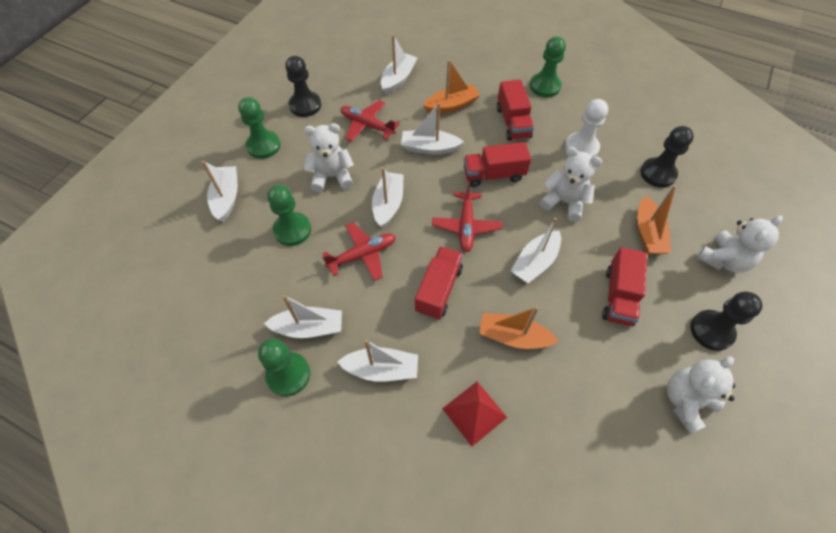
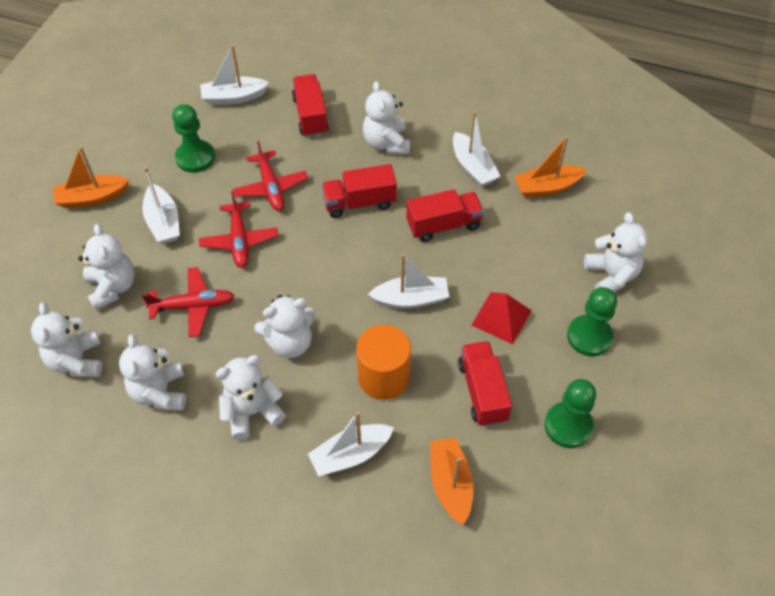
black pawn: 3 -> 0
green pawn: 4 -> 3
orange cylinder: 0 -> 1
white boat: 7 -> 5
white pawn: 1 -> 0
white teddy bear: 4 -> 7

